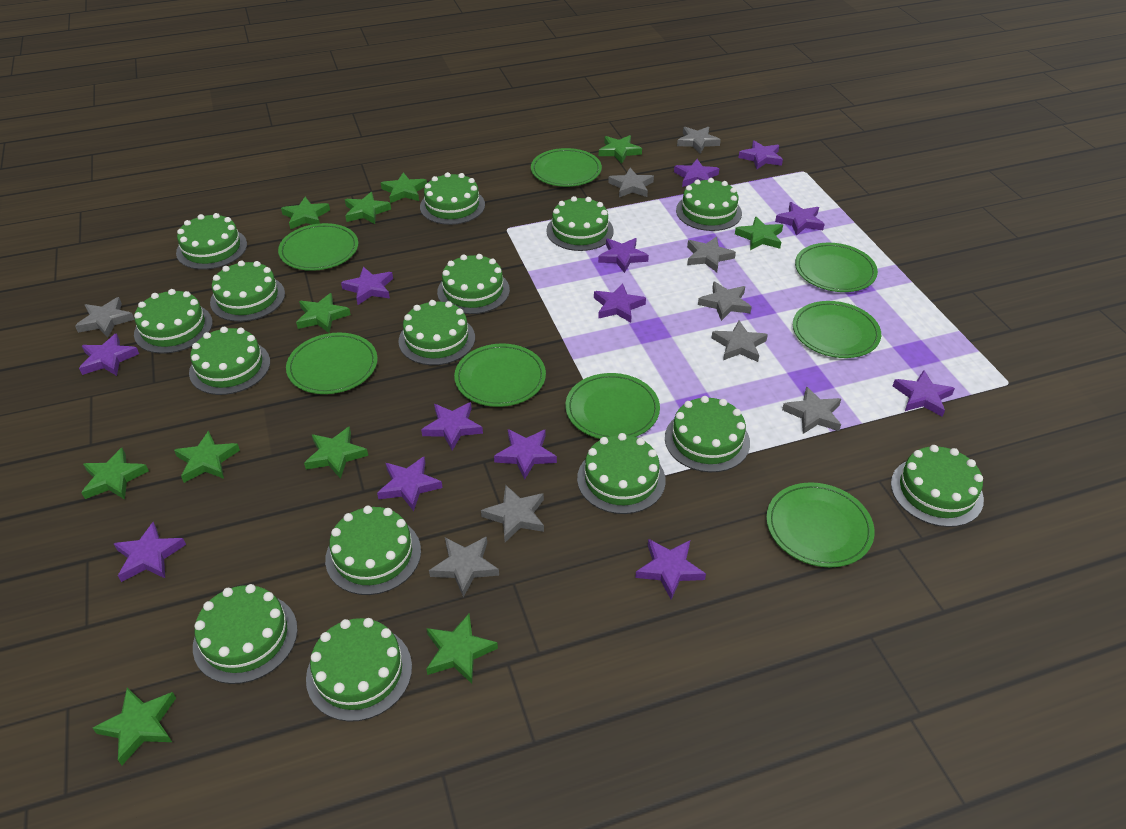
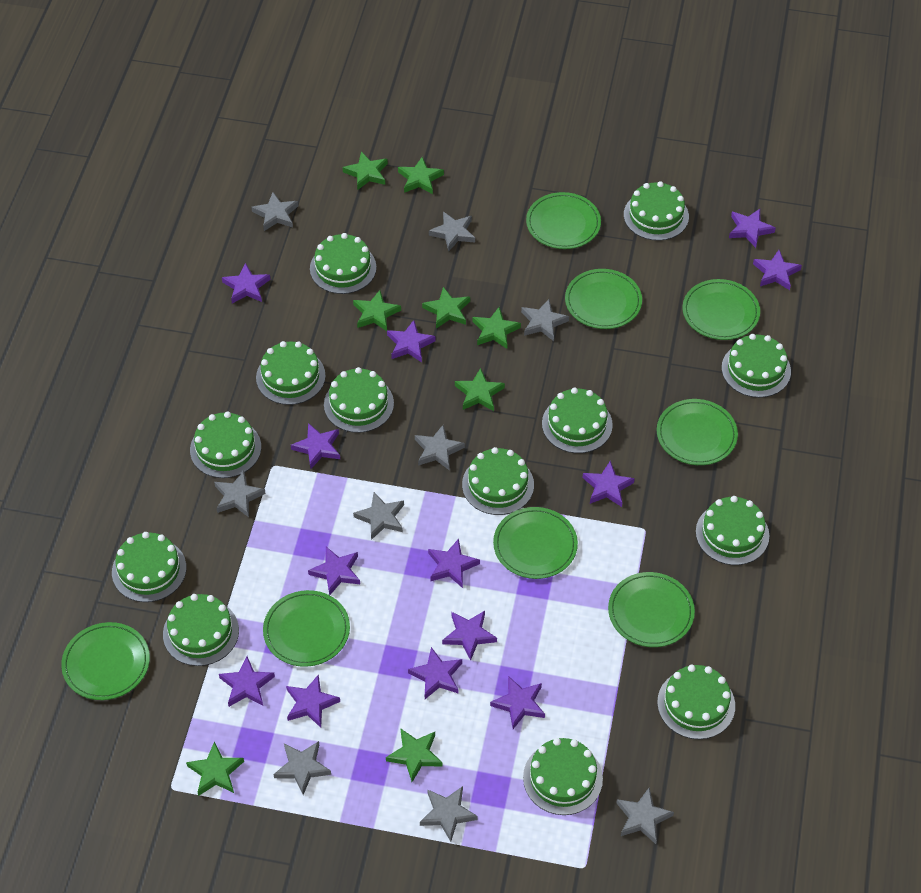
green cake: 15 -> 13
green star: 11 -> 8

